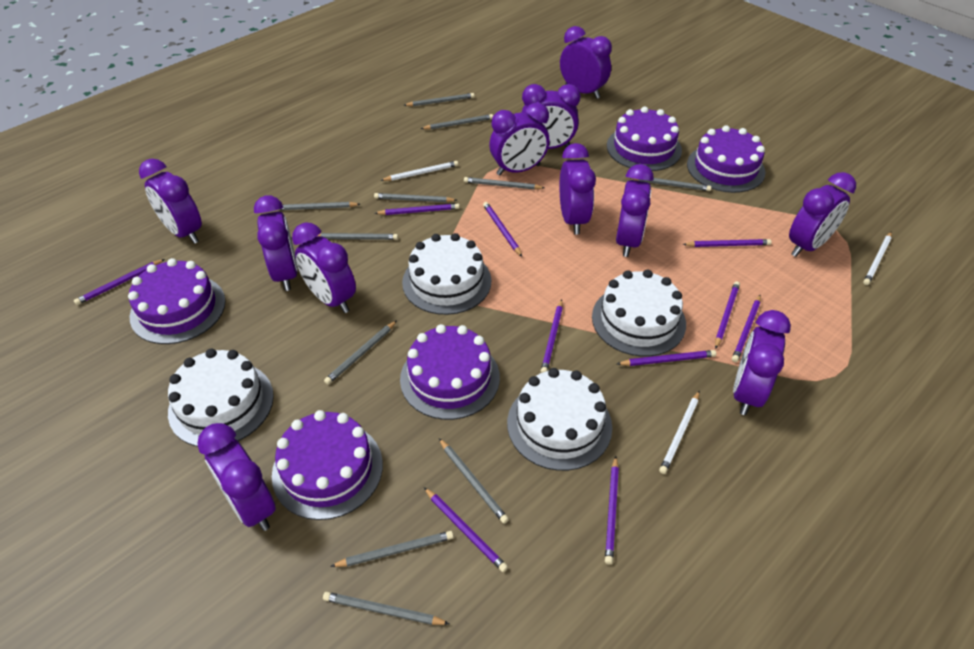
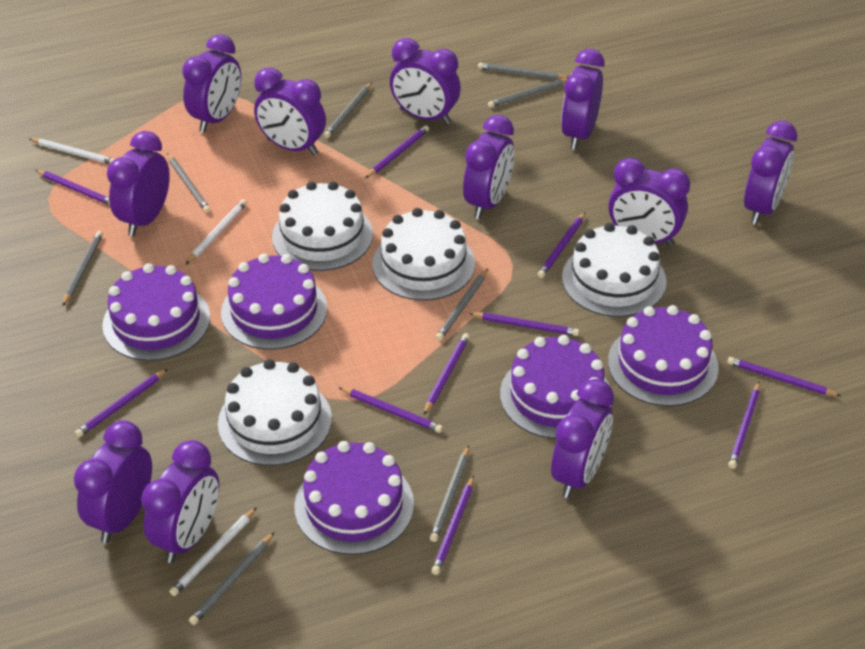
grey pencil: 11 -> 8

